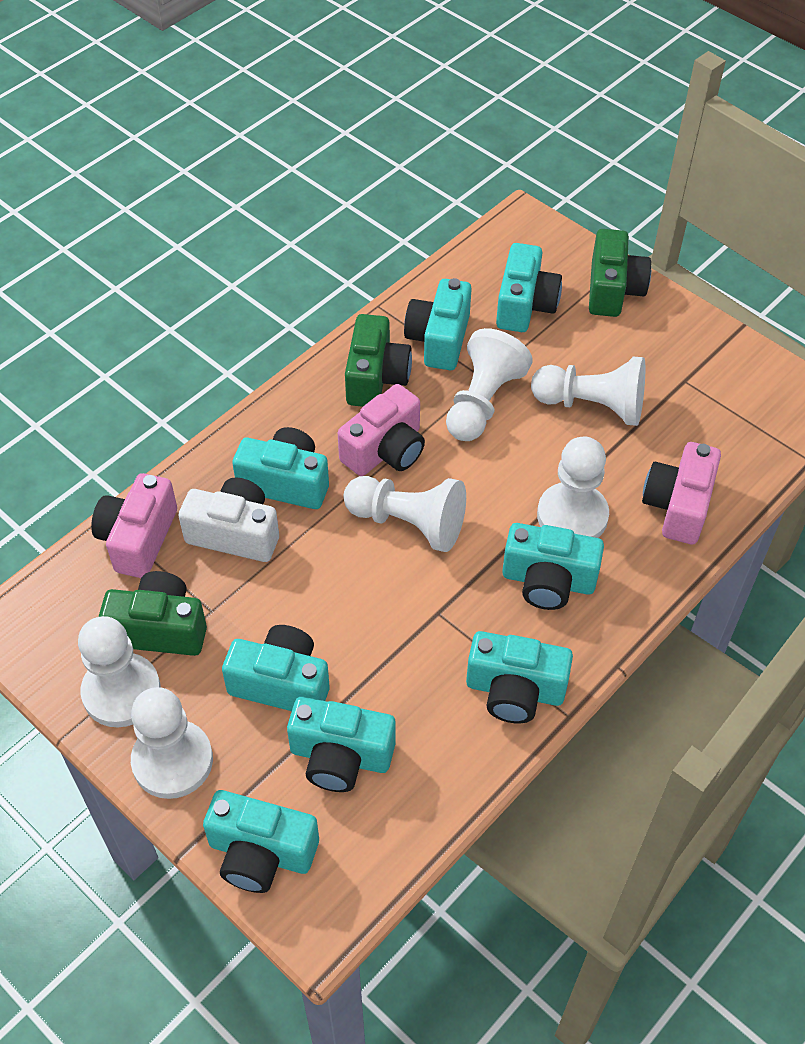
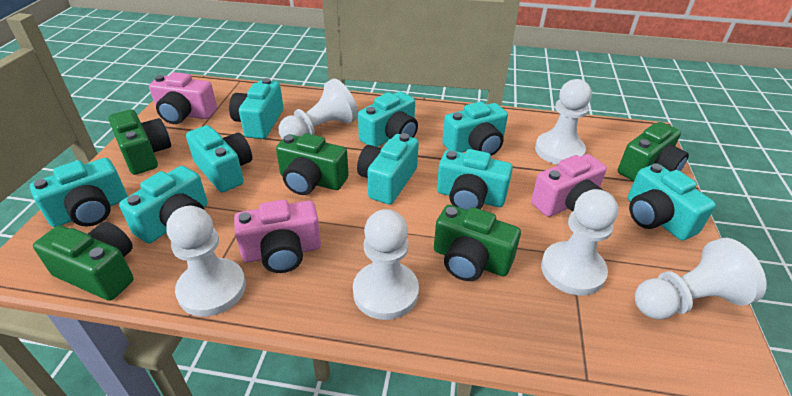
green camera: 3 -> 5
turquoise camera: 8 -> 9
white camera: 1 -> 0

